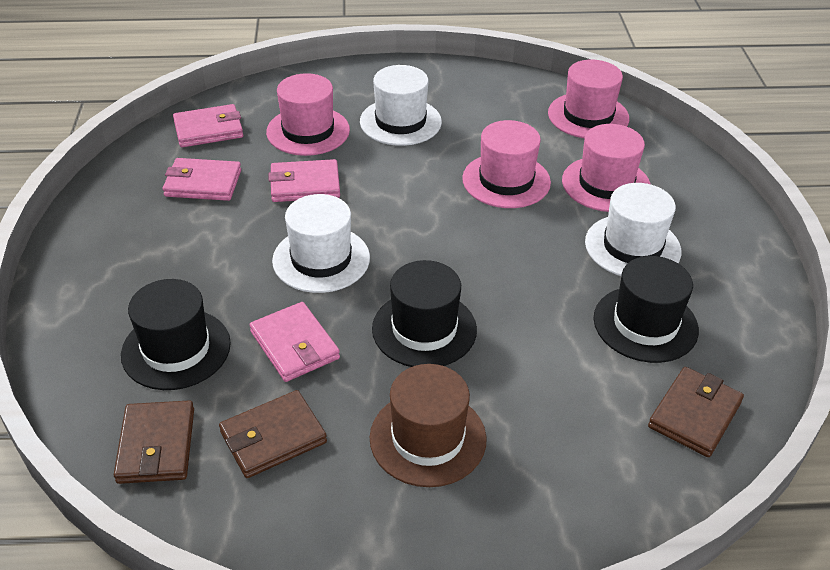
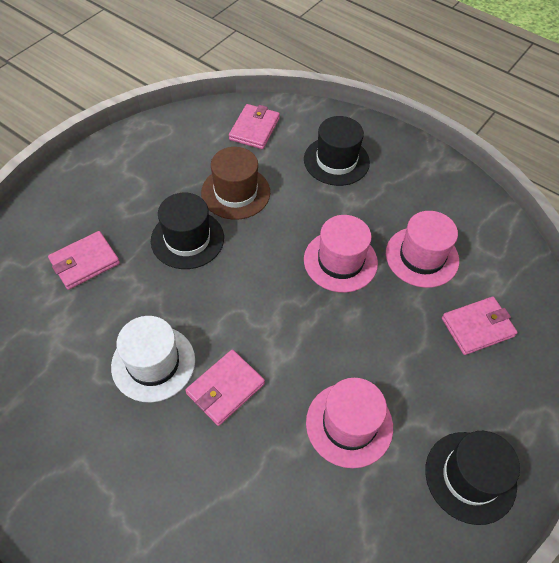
brown wallet: 3 -> 0
pink hat: 4 -> 3
white hat: 3 -> 1

